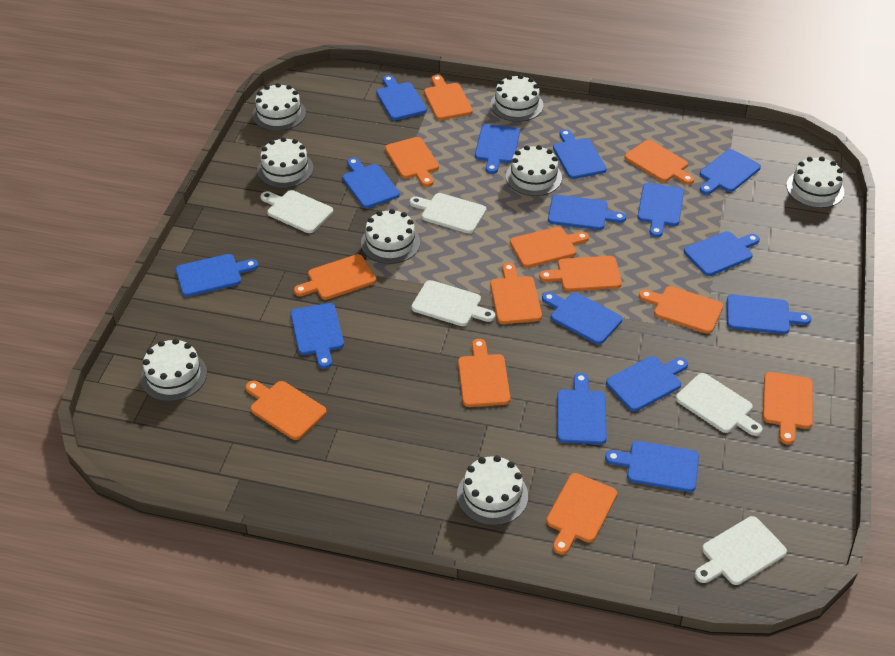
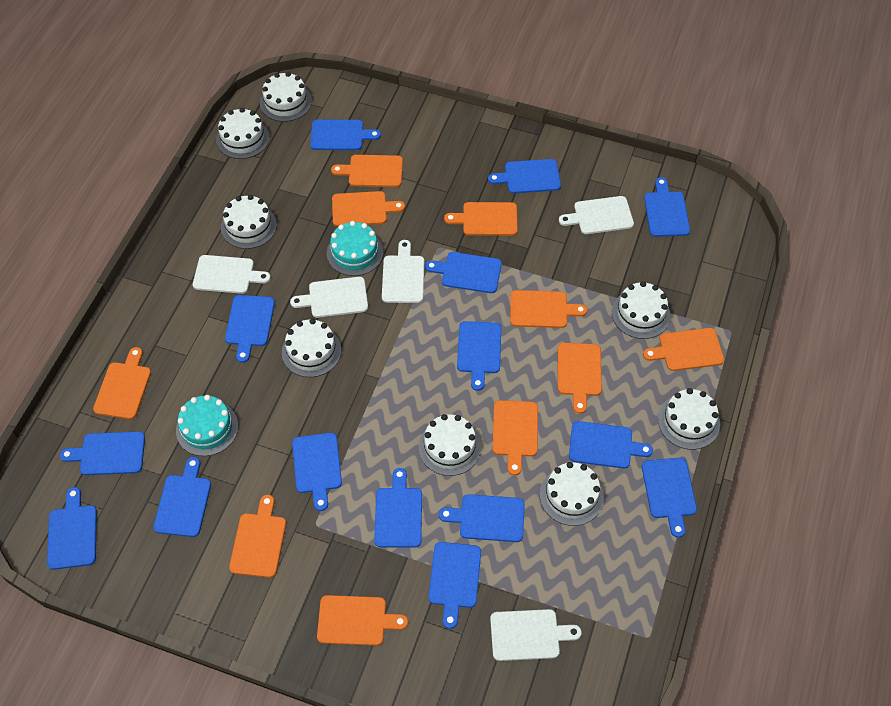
orange cutting board: 12 -> 10
turquoise cake: 0 -> 2

